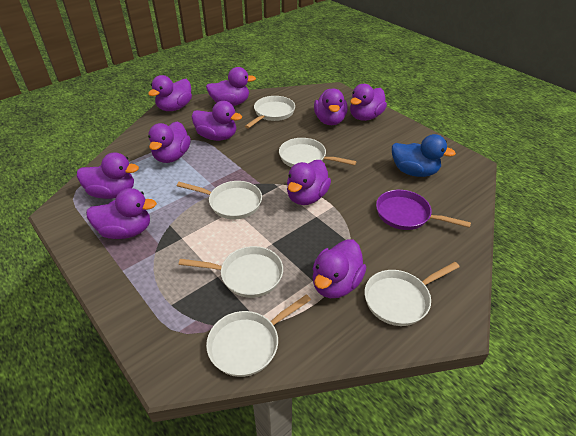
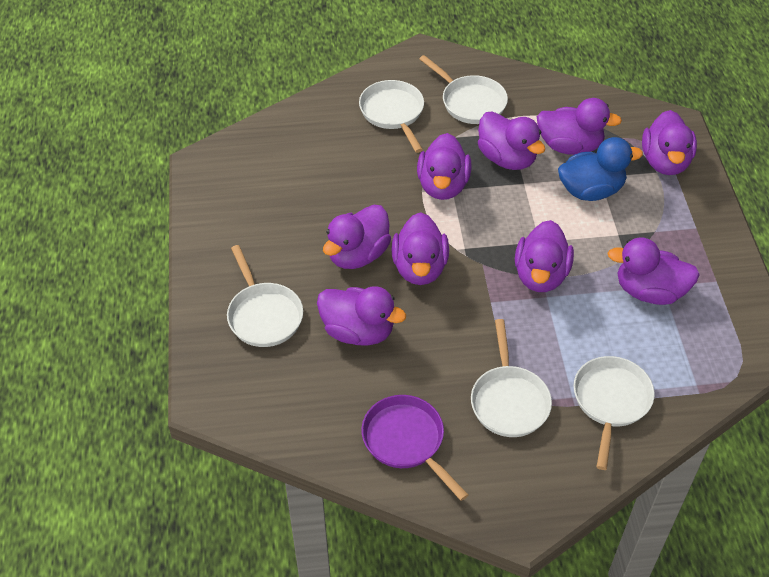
purple duck: 10 -> 9
white pan: 6 -> 5

